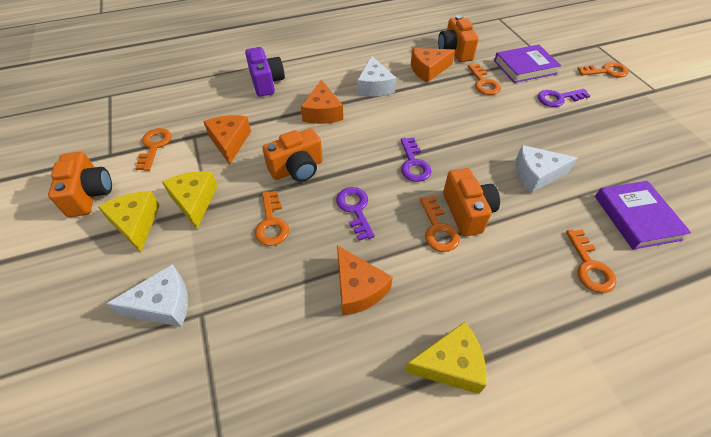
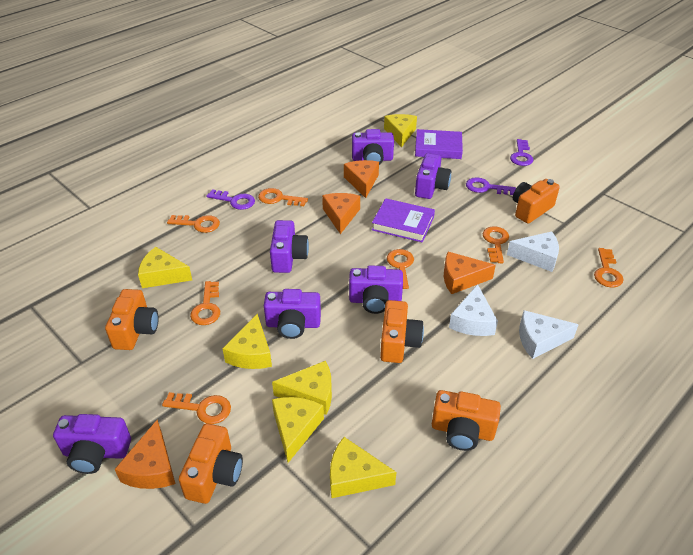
orange camera: 4 -> 5
orange key: 6 -> 7
purple camera: 1 -> 6
yellow cheese: 3 -> 6

